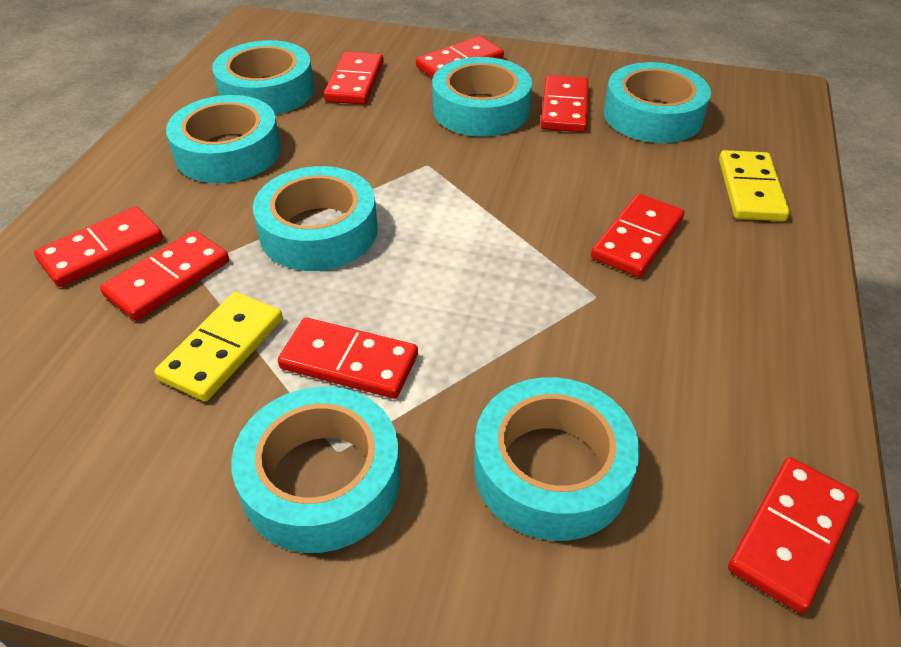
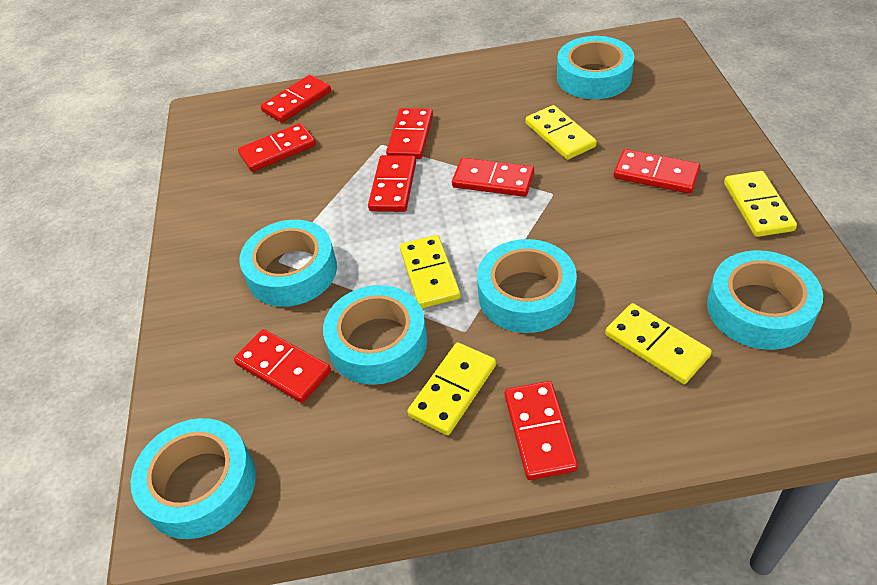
turquoise tape: 7 -> 6
yellow domino: 2 -> 5

